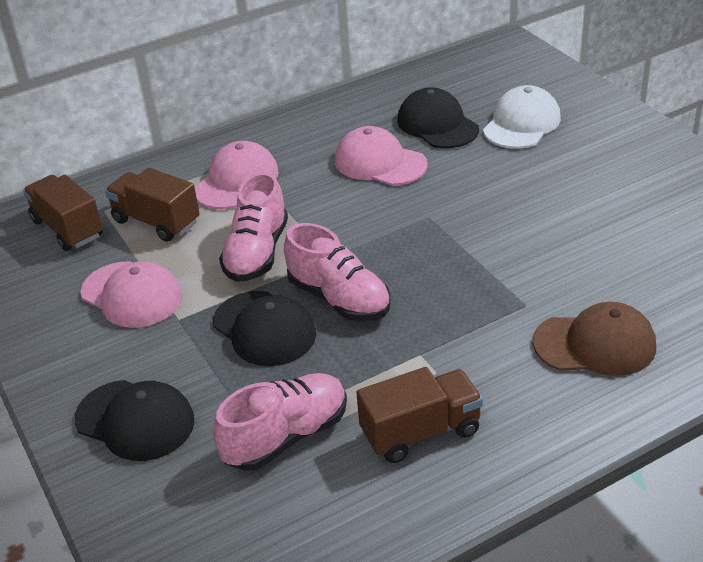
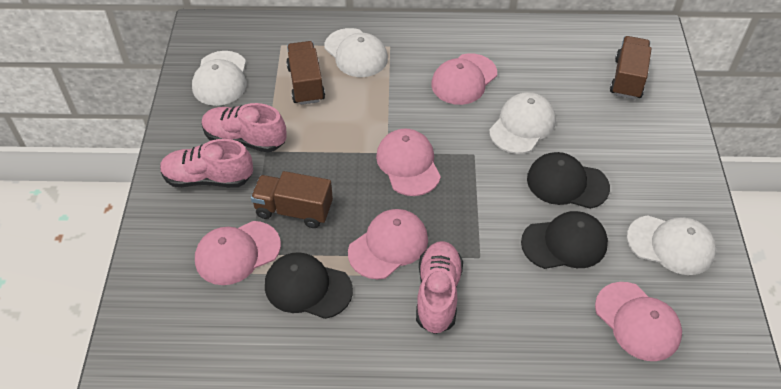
brown cap: 1 -> 0
pink cap: 3 -> 5
white cap: 1 -> 4

